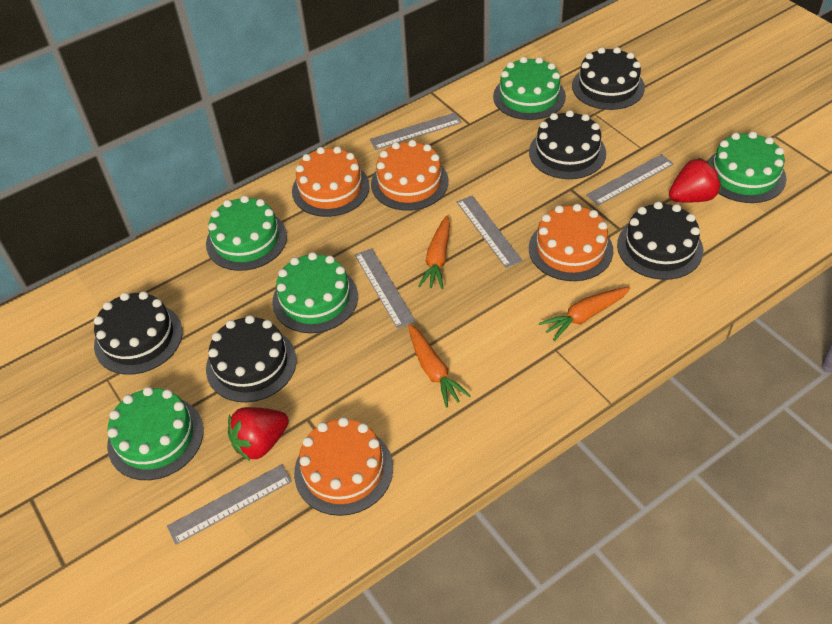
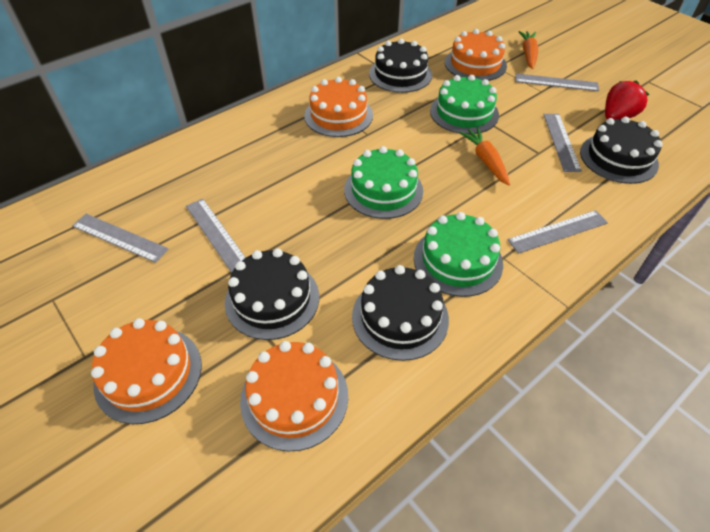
black cake: 5 -> 4
green cake: 5 -> 3
orange carrot: 3 -> 2
red strawberry: 2 -> 1

